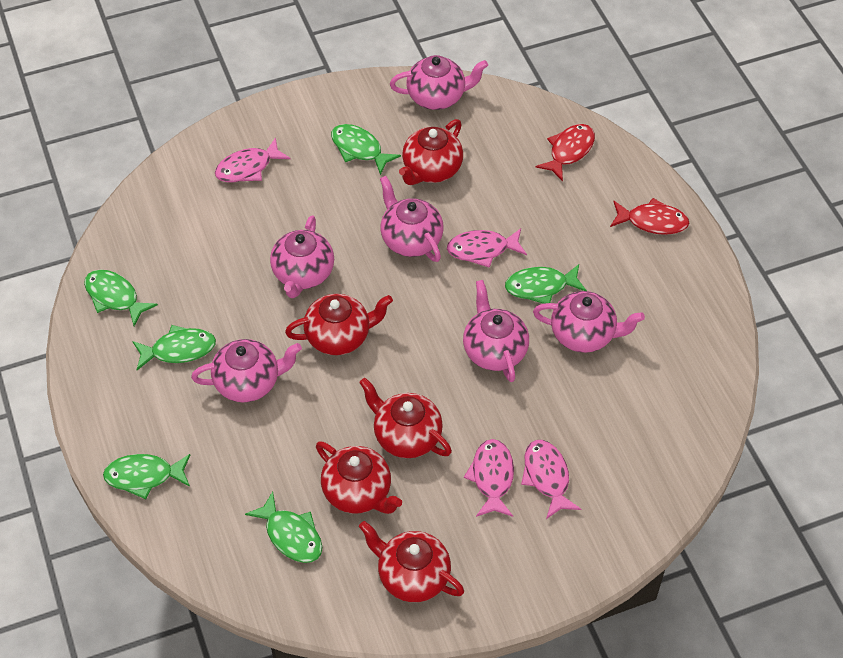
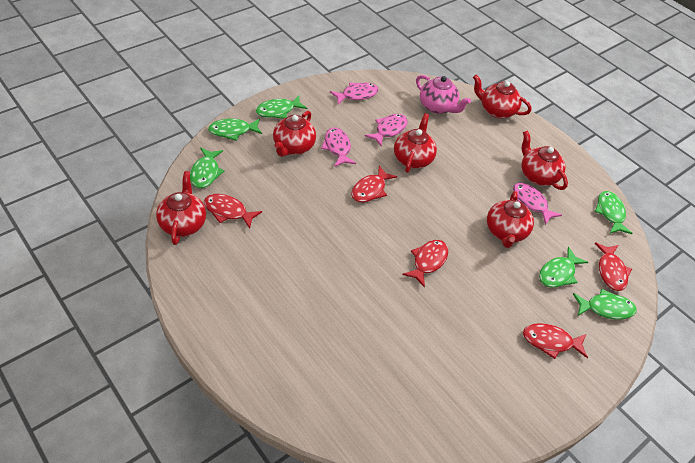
pink teapot: 6 -> 1
red fish: 2 -> 5
red teapot: 5 -> 6

